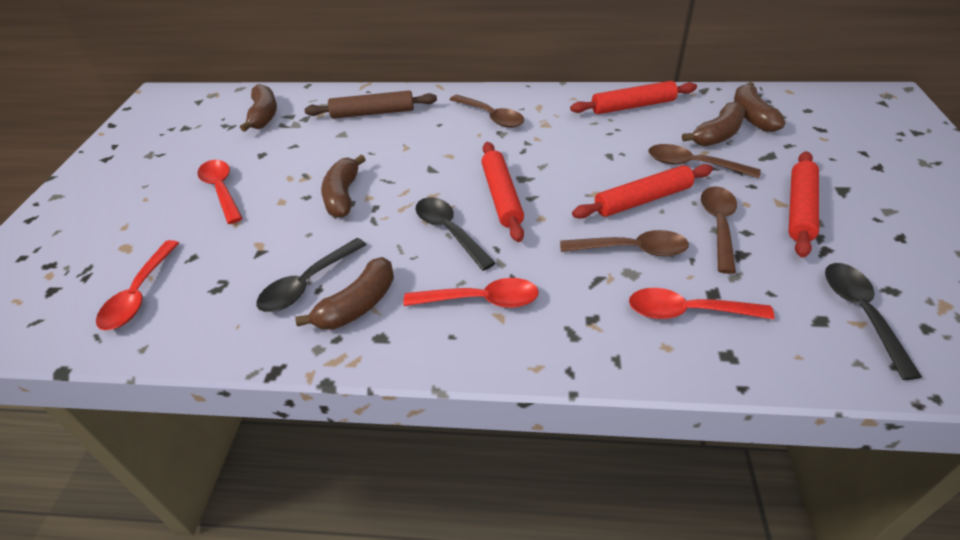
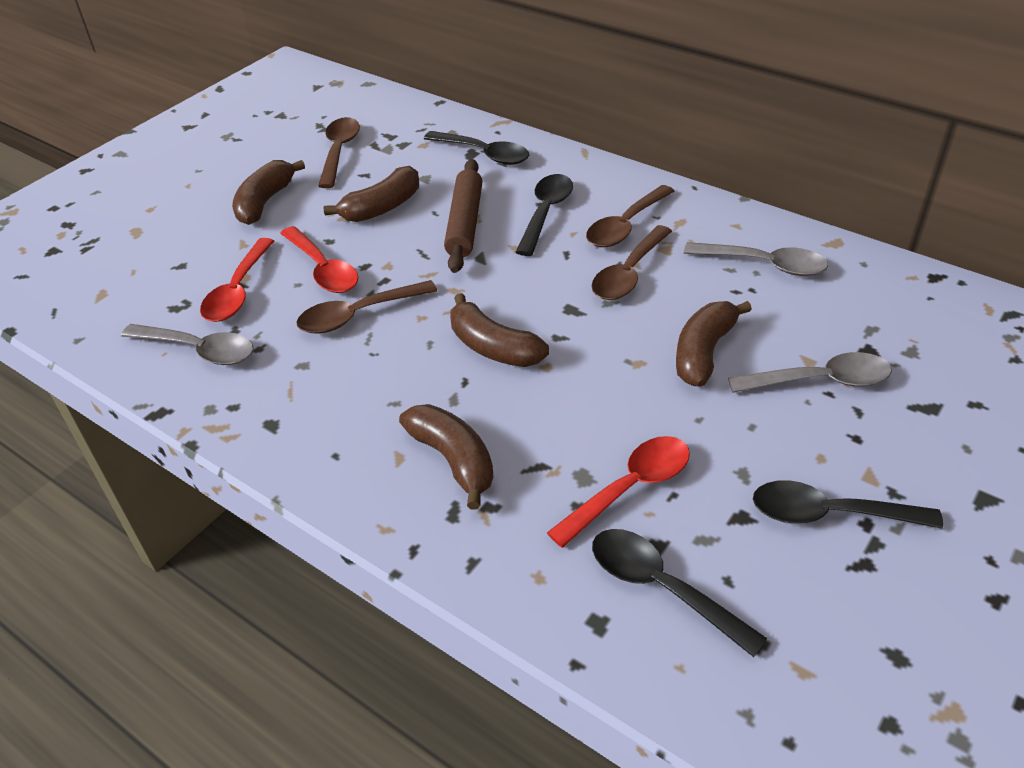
black spoon: 3 -> 4
grey spoon: 0 -> 3
red rolling pin: 4 -> 0
red spoon: 4 -> 3

